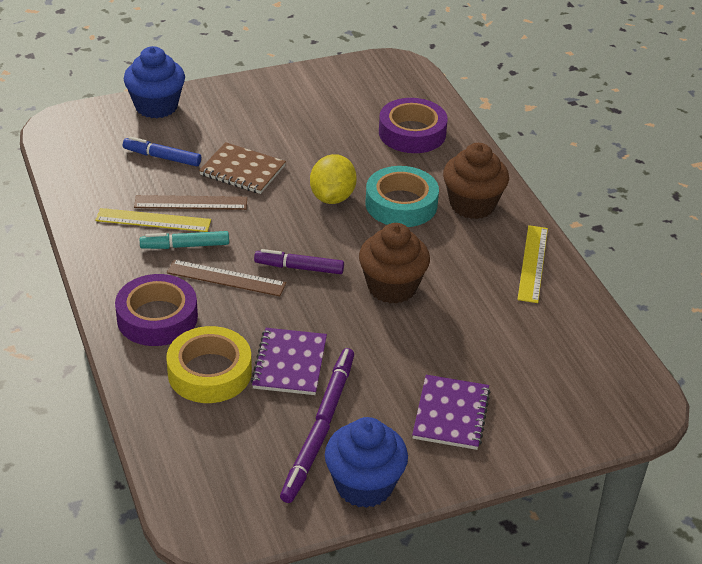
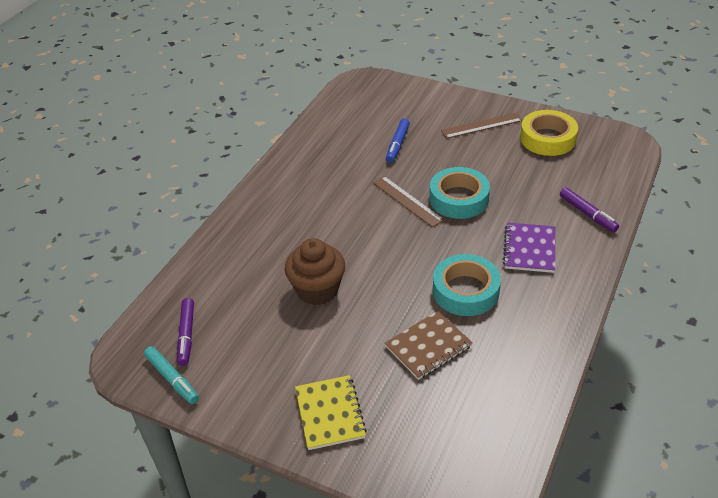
blue cupcake: 2 -> 0
brown cupcake: 2 -> 1
purple marker: 3 -> 2
purple notebook: 2 -> 1
purple tape: 2 -> 0
turquoise tape: 1 -> 2
yellow lemon: 1 -> 0
yellow notebook: 0 -> 1
yellow ruler: 2 -> 0

